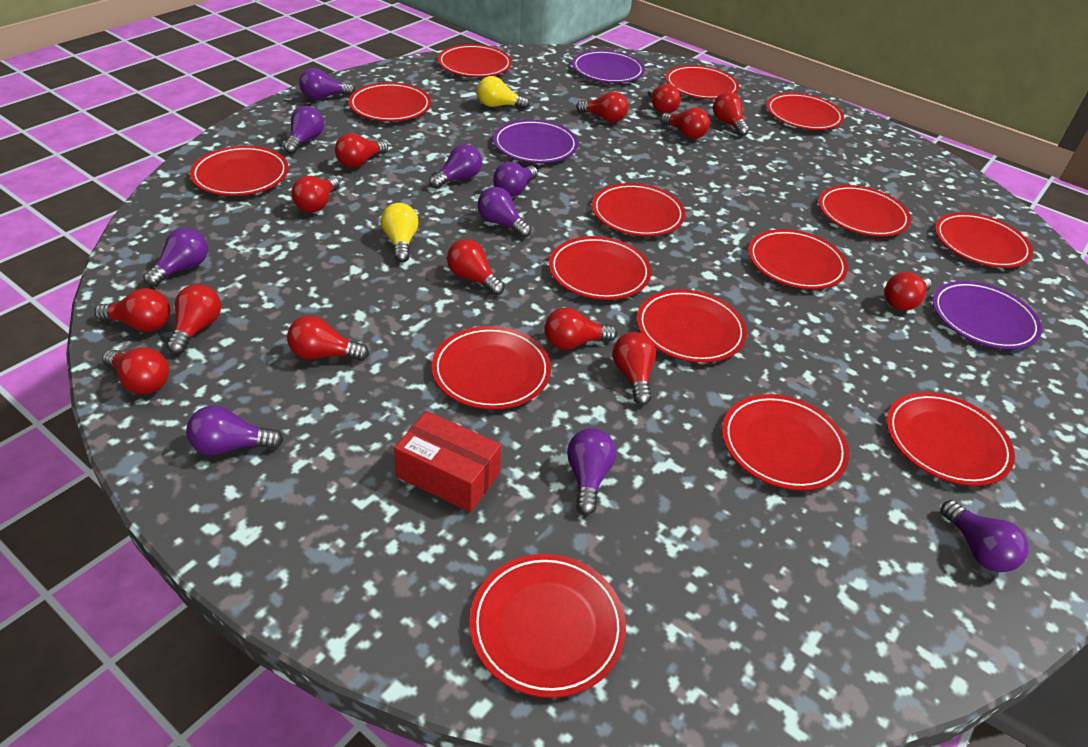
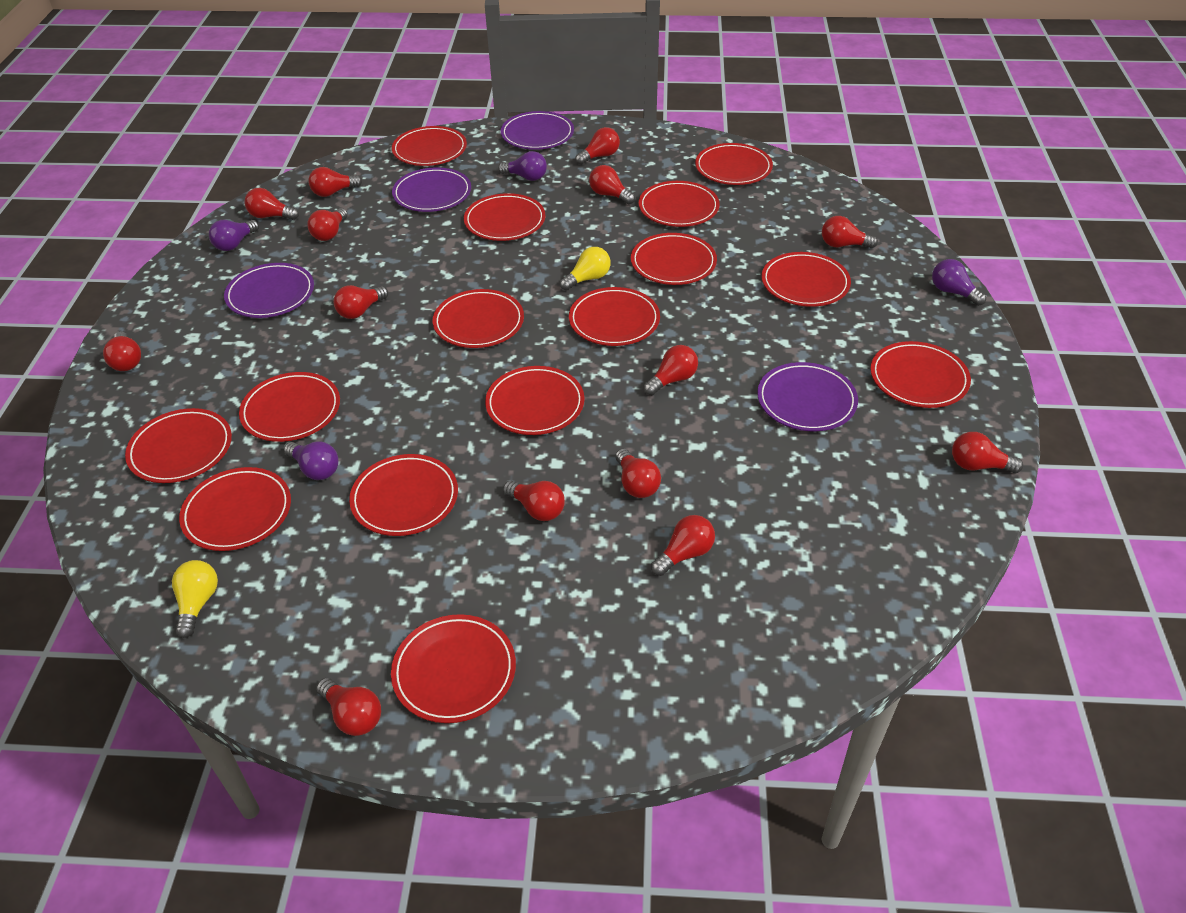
purple light bulb: 9 -> 4
purple plate: 3 -> 4
red box: 1 -> 0

